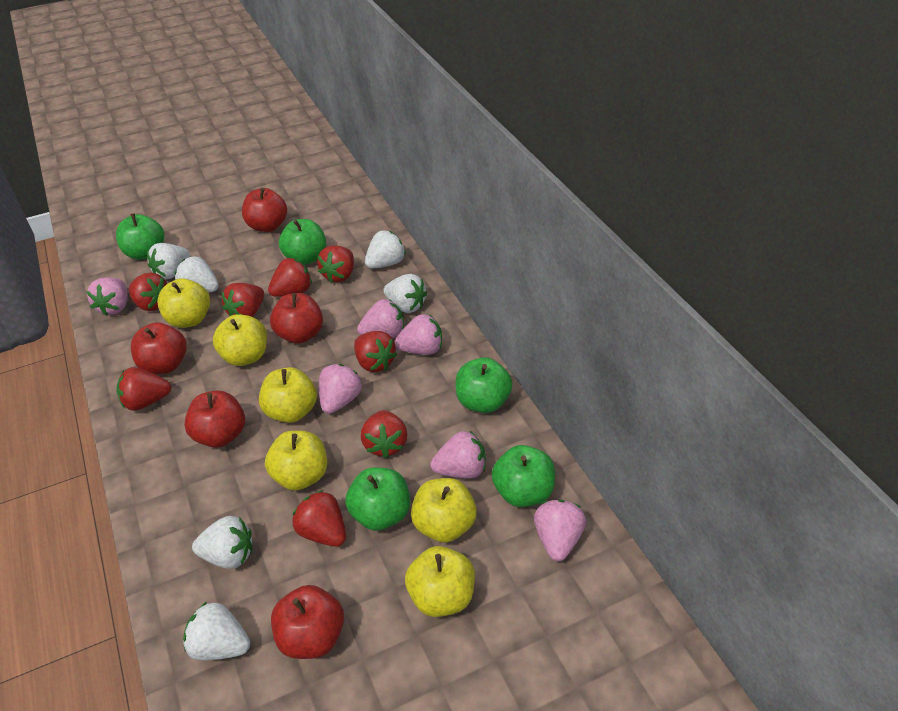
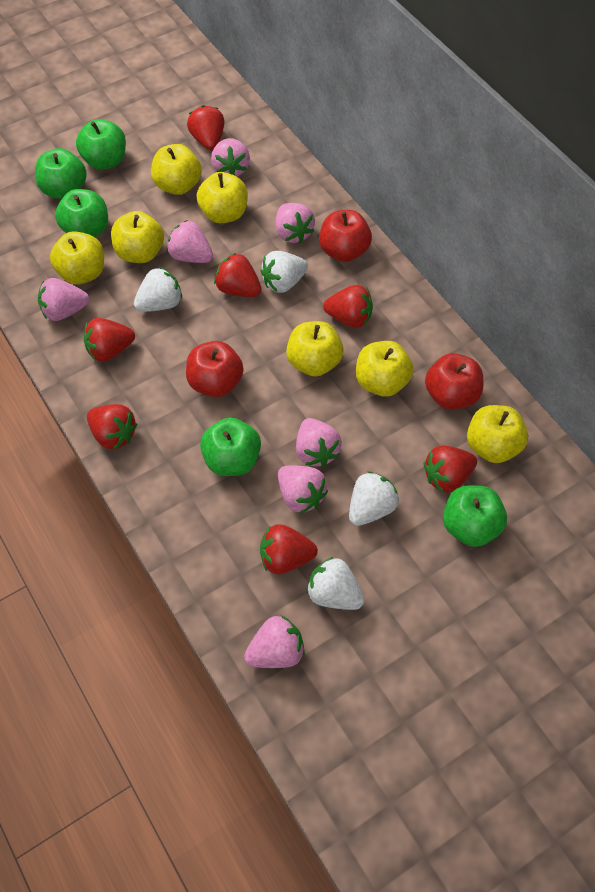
pink strawberry: 6 -> 7
red apple: 5 -> 3
red strawberry: 8 -> 7
white strawberry: 6 -> 4
yellow apple: 6 -> 7

